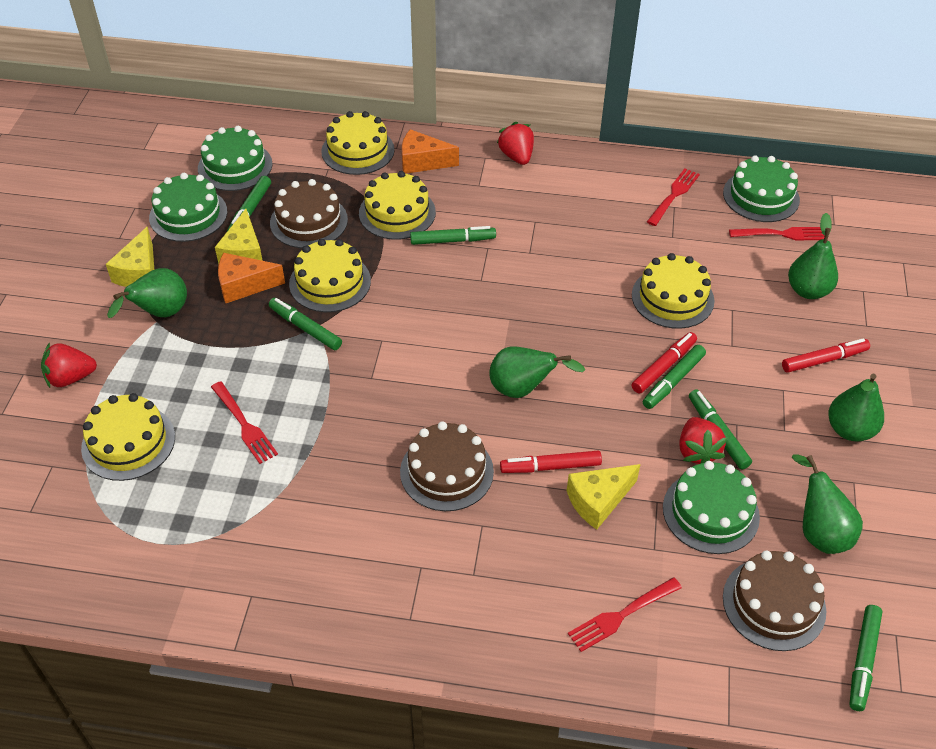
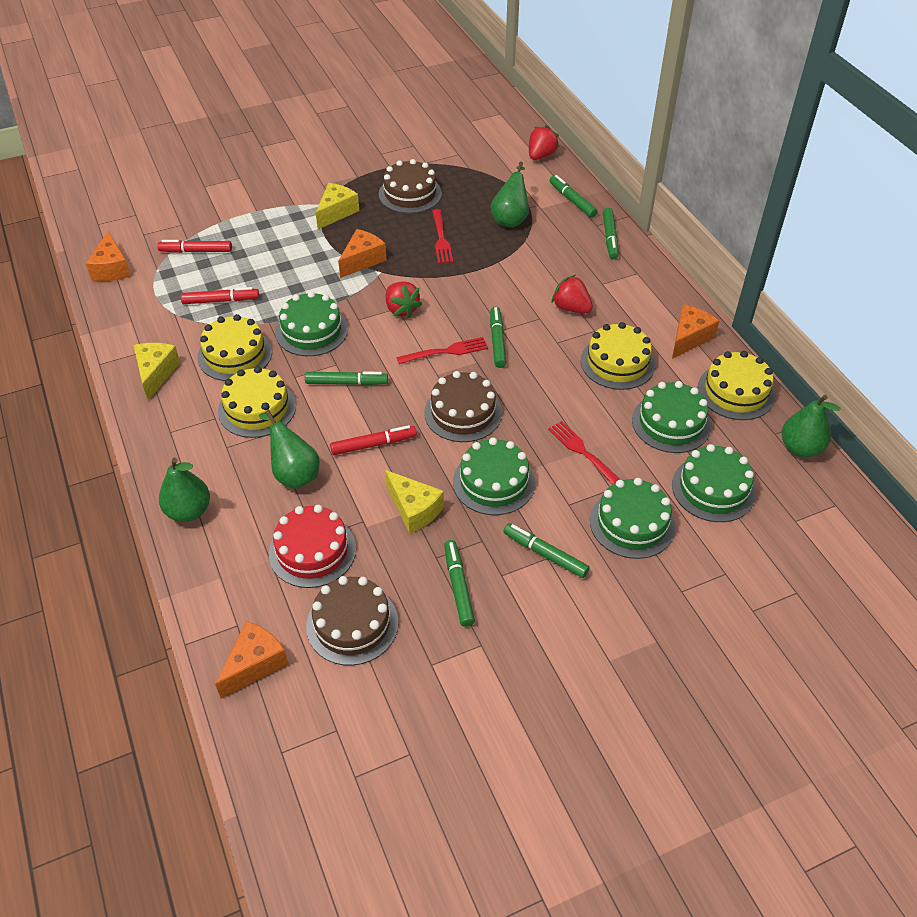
green cake: 4 -> 5
green pear: 5 -> 4
orange cheese: 2 -> 4
red cake: 0 -> 1
red fork: 4 -> 3
yellow cake: 5 -> 4

